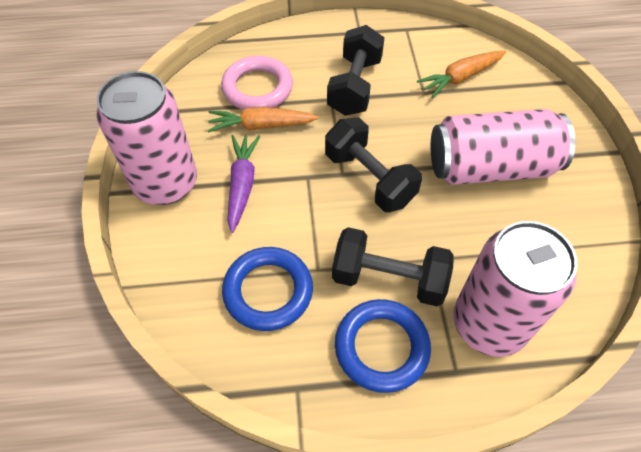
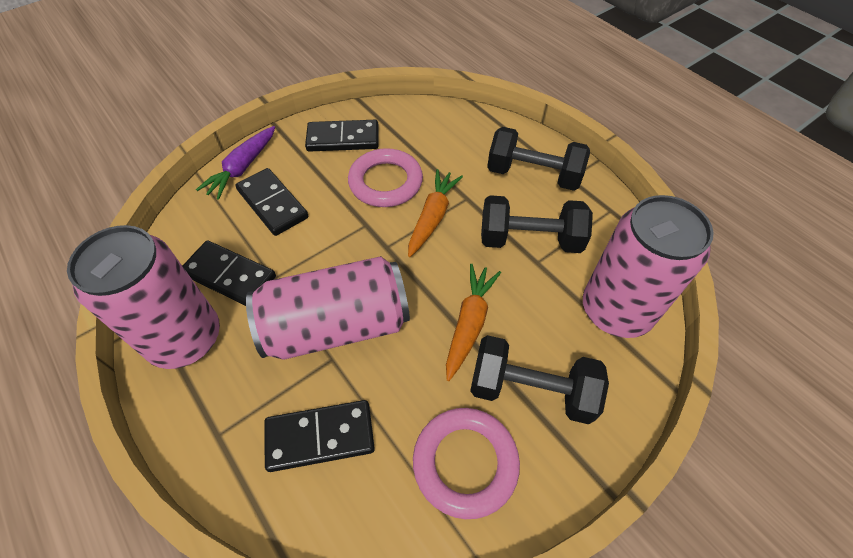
black domino: 0 -> 4
blue ring: 2 -> 0
pink ring: 1 -> 2

